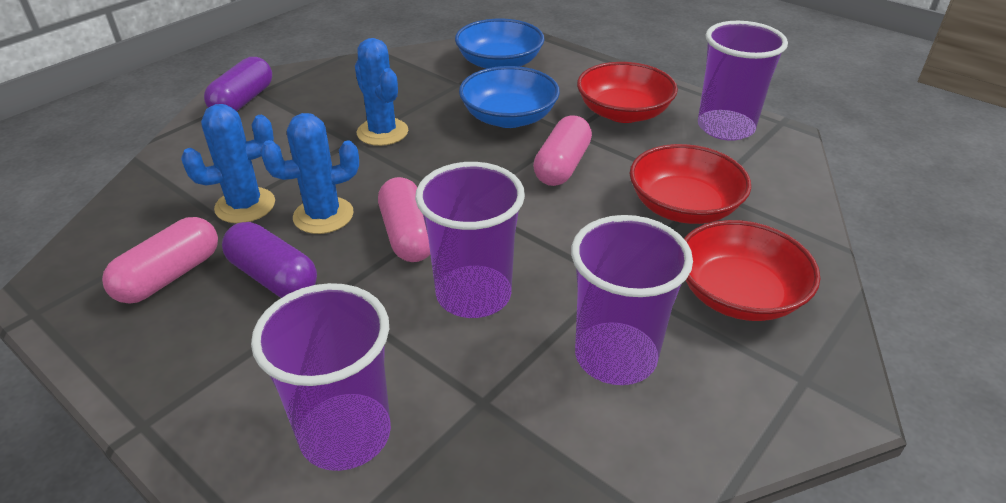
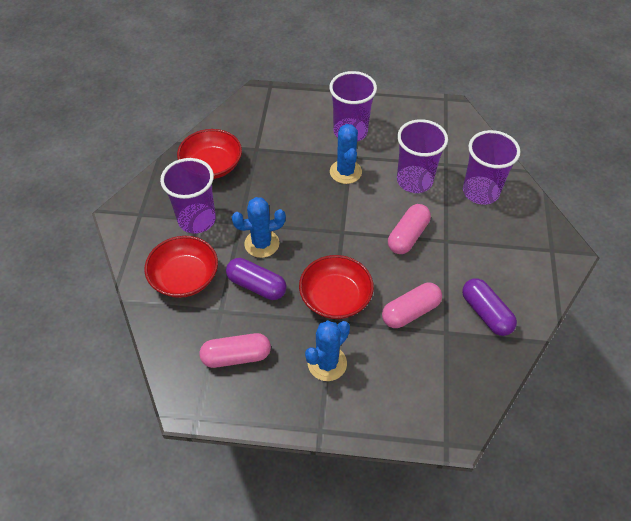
blue bowl: 2 -> 0

